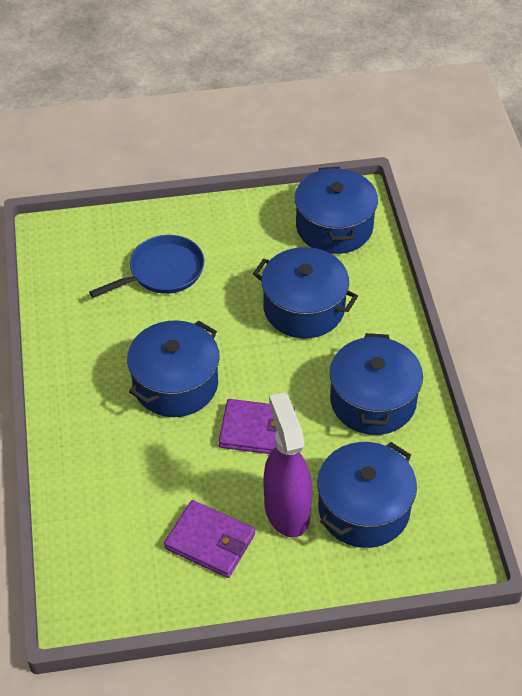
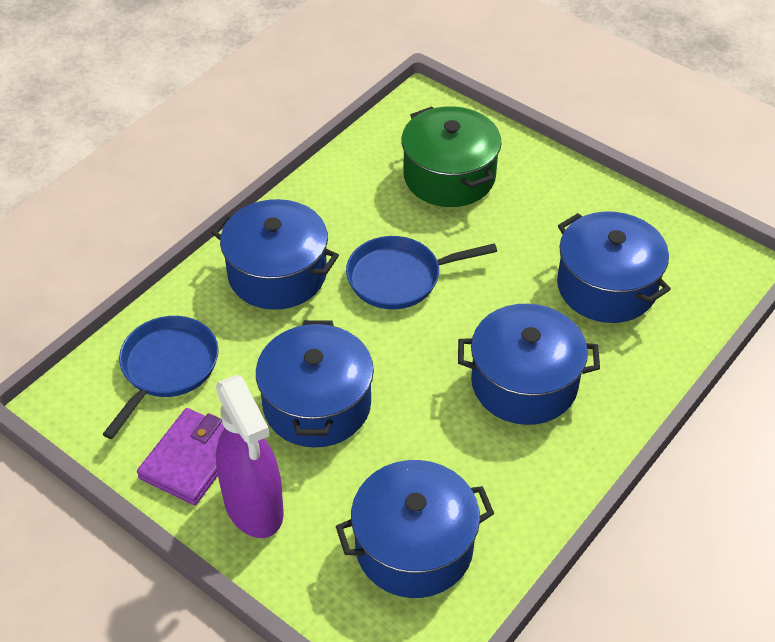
blue pan: 1 -> 2
green pot: 0 -> 1
purple wallet: 2 -> 1

